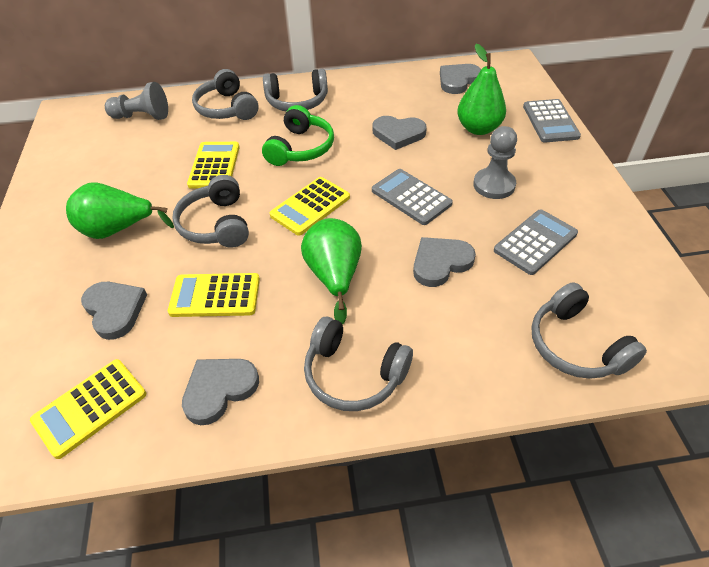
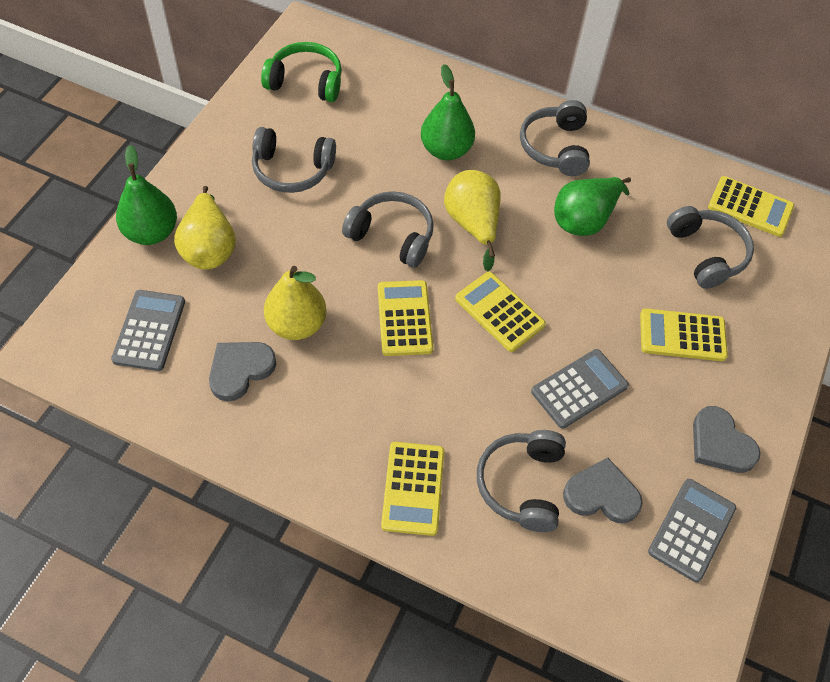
grey heart: 5 -> 3
grey pawn: 2 -> 0
yellow calculator: 4 -> 5
yellow pear: 0 -> 3

